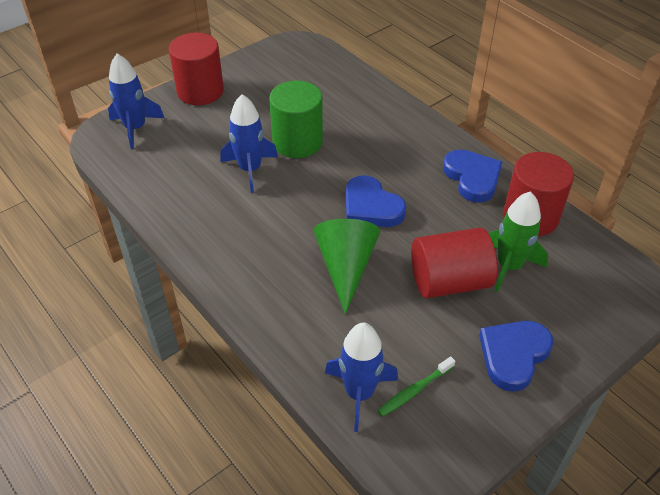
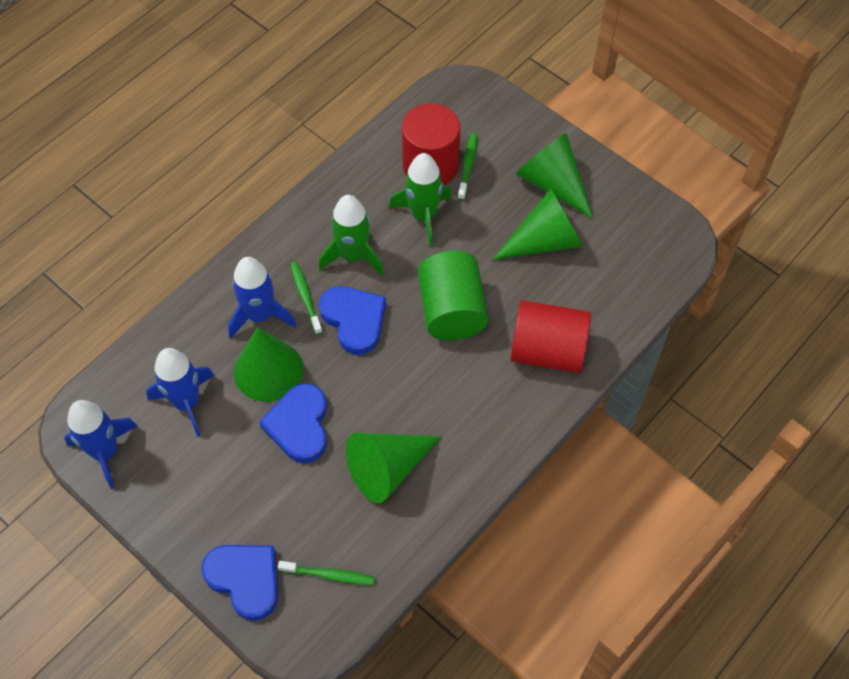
green cone: 1 -> 4
green rocket: 1 -> 2
green toothbrush: 1 -> 3
red cylinder: 3 -> 2

